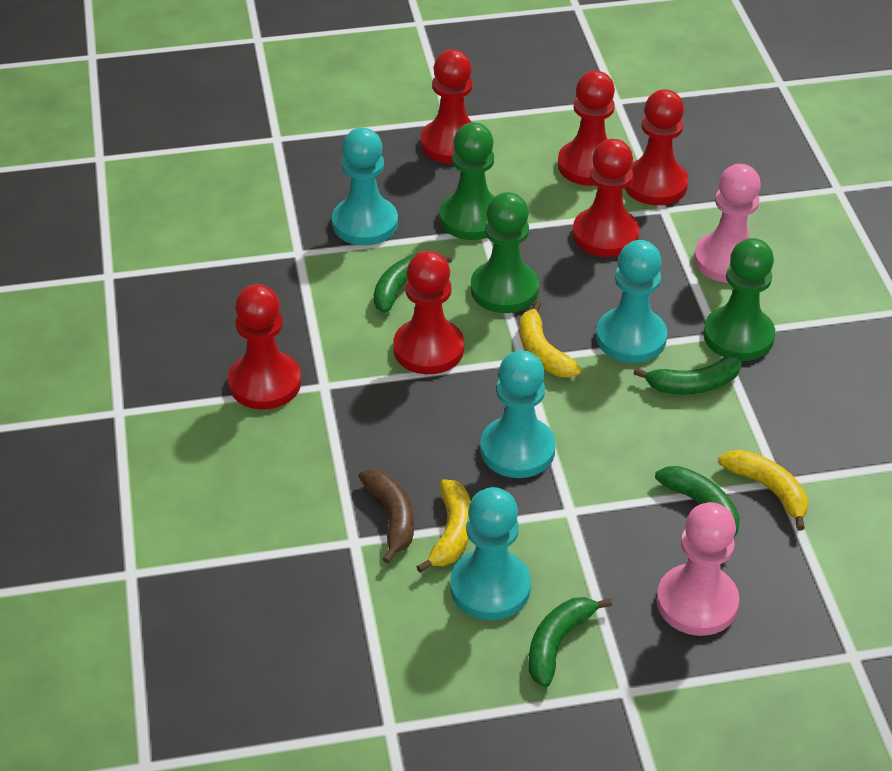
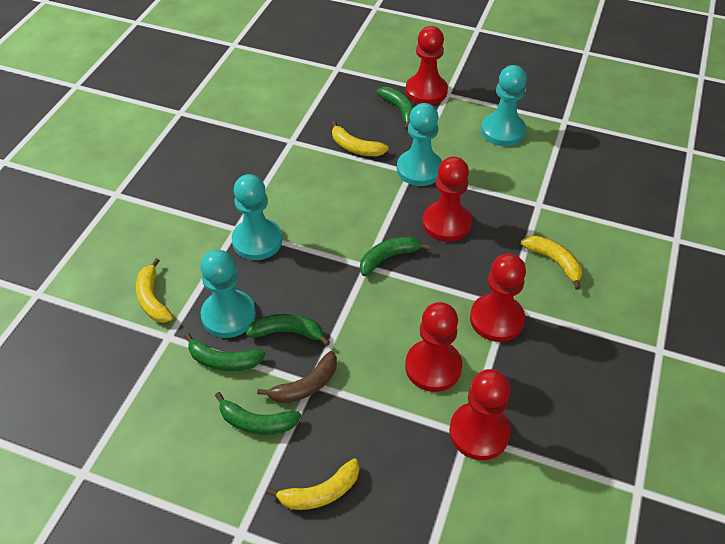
green banana: 4 -> 5
green pawn: 3 -> 0
pink pawn: 2 -> 0
red pawn: 6 -> 5
yellow banana: 3 -> 4

